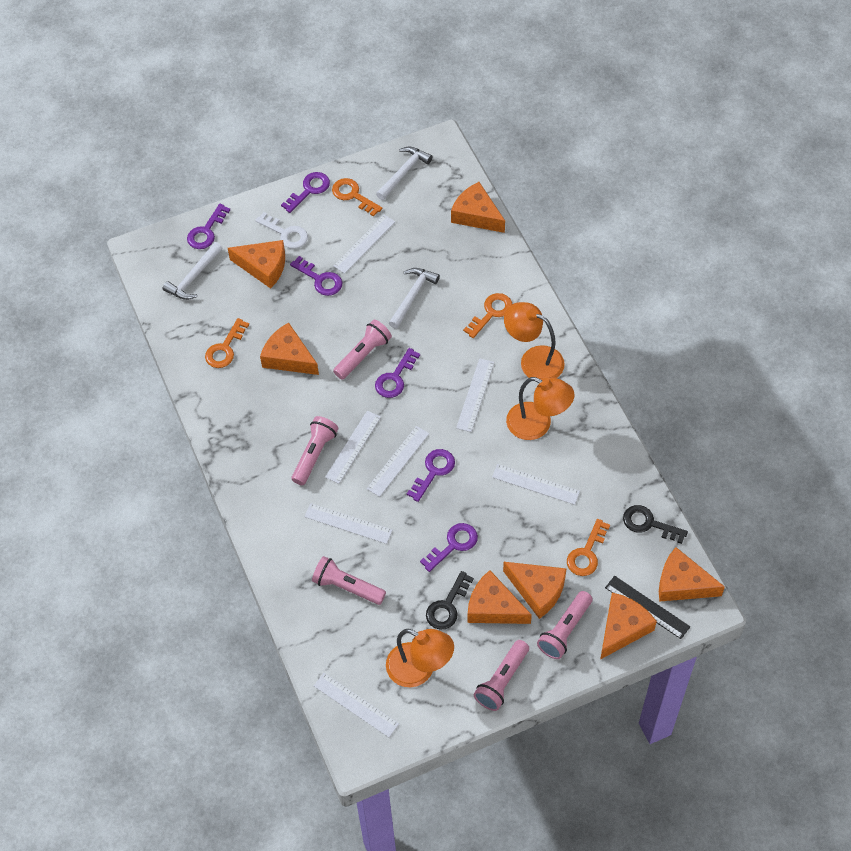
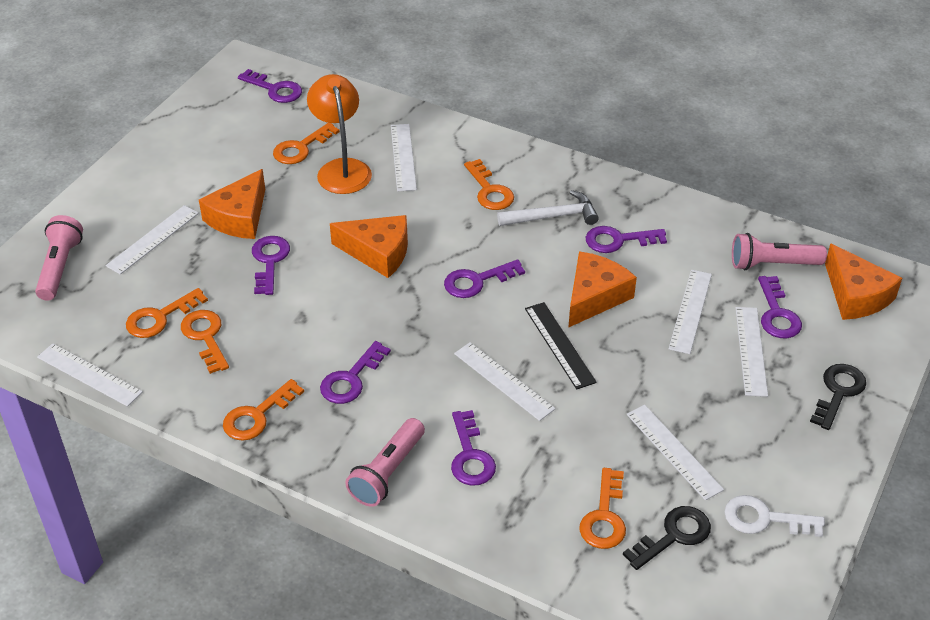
orange cheese: 7 -> 4
orange key: 4 -> 6
orange lamp: 3 -> 1
pink flashlight: 5 -> 3
purple key: 6 -> 7
white hammer: 3 -> 1

